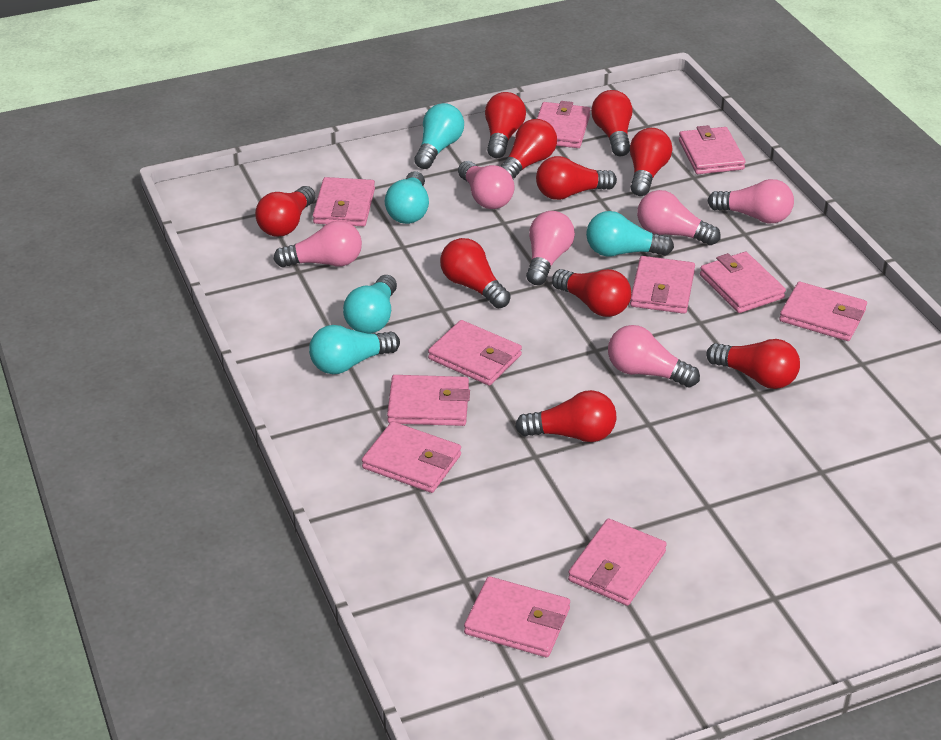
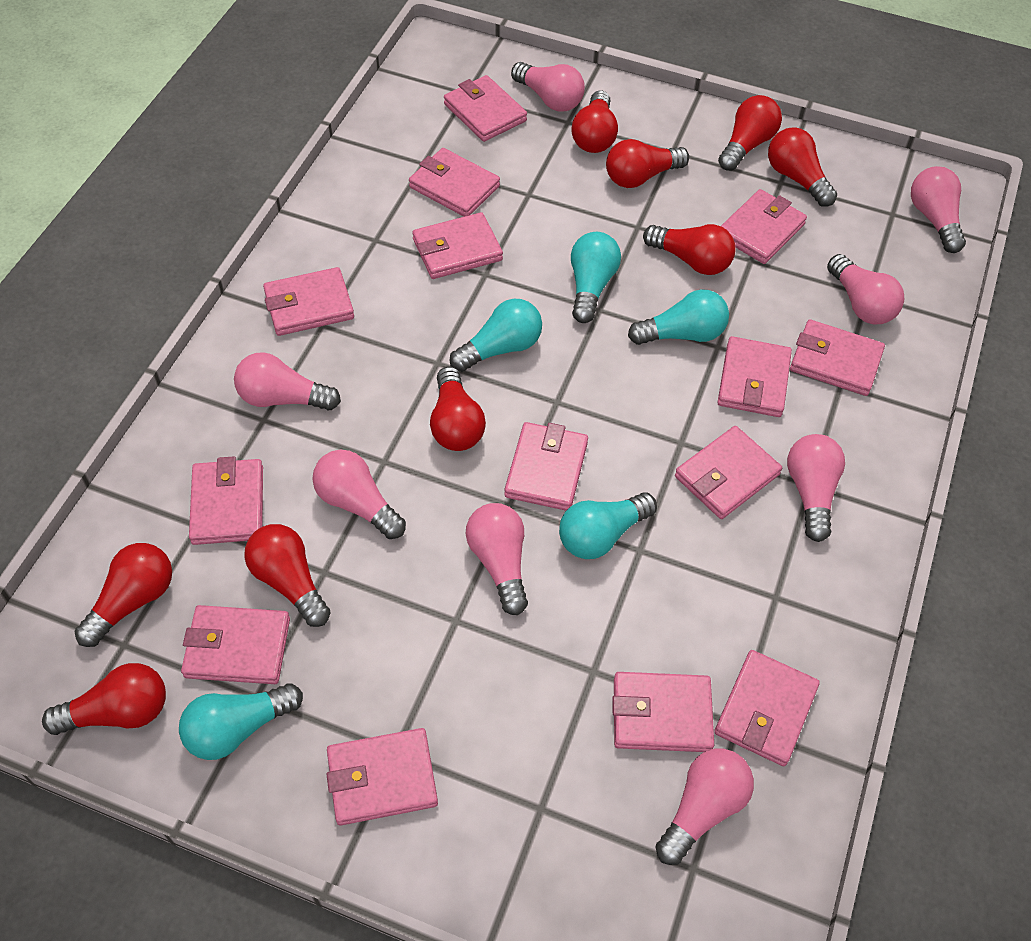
pink light bulb: 6 -> 8
pink wallet: 11 -> 14
red light bulb: 10 -> 9

